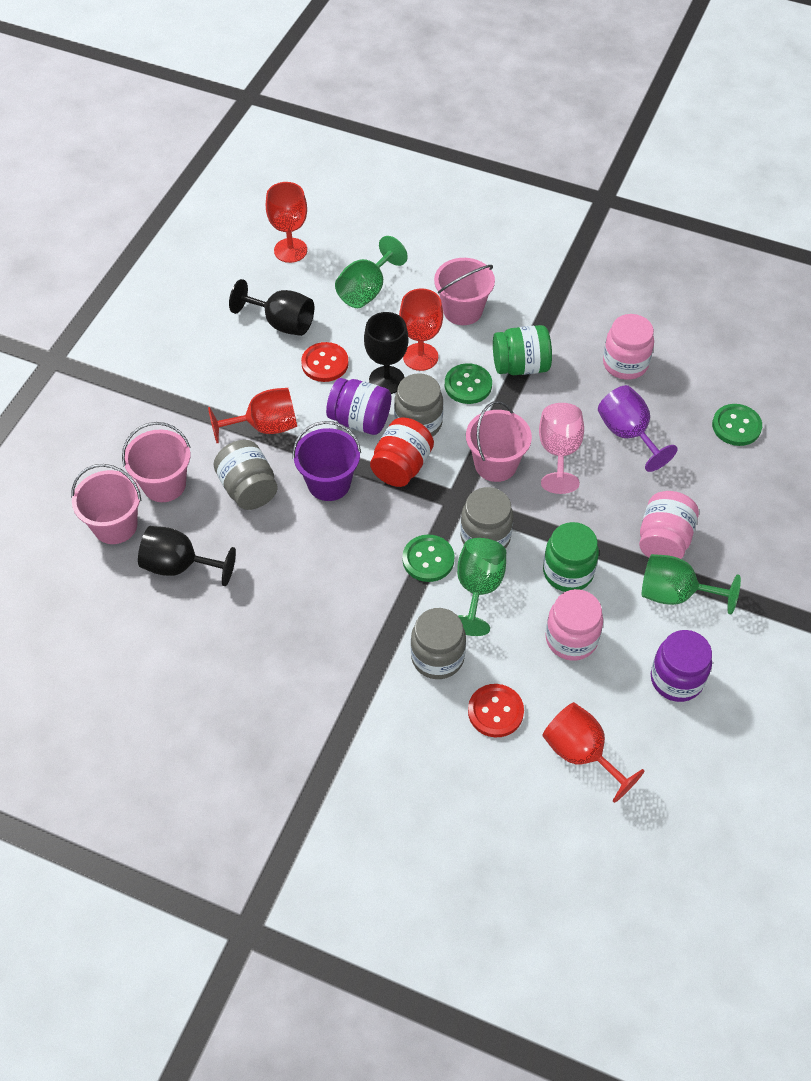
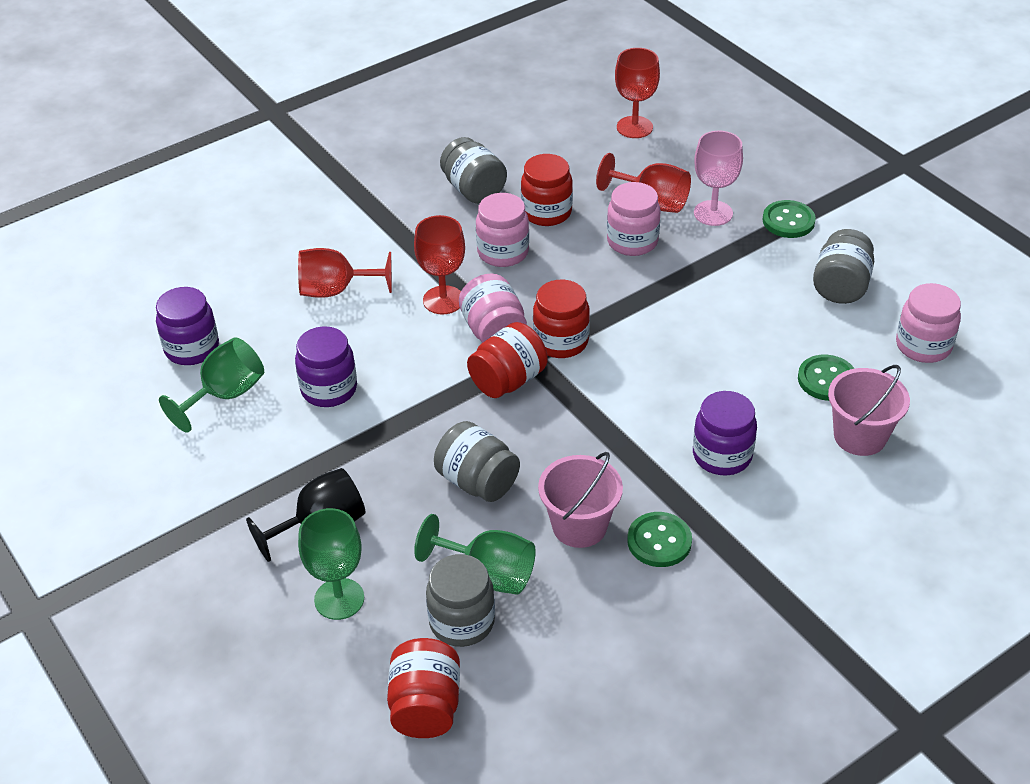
black goblet: 3 -> 1
green jar: 2 -> 0
pink bucket: 4 -> 2
pink jar: 3 -> 4
purple bucket: 1 -> 0
purple goblet: 1 -> 0
purple jar: 2 -> 3
red button: 2 -> 0
red jar: 1 -> 4

